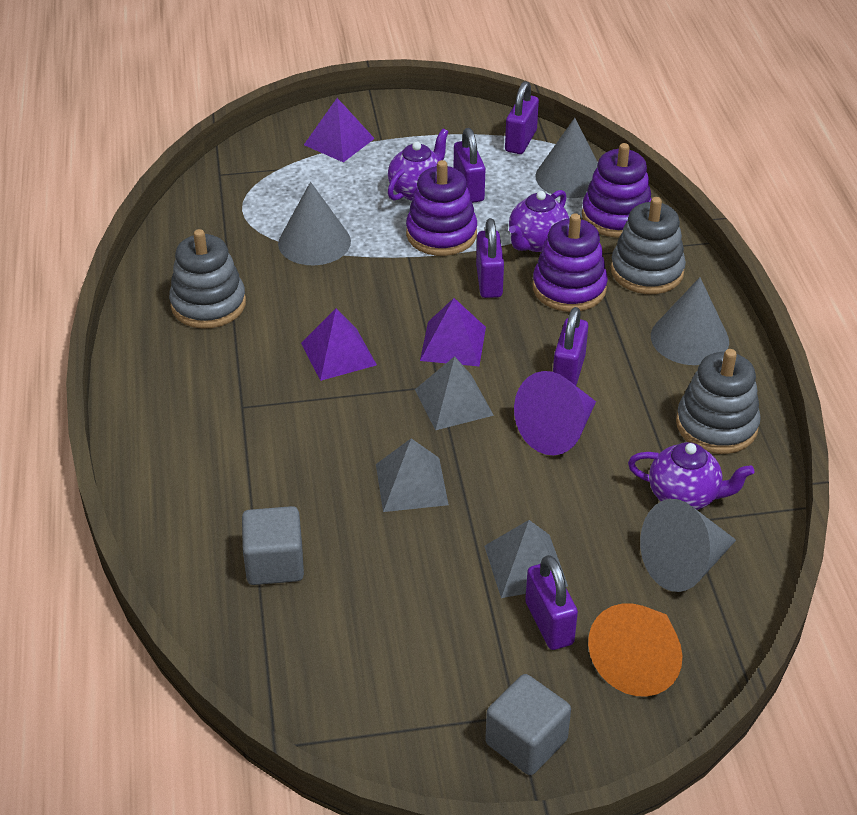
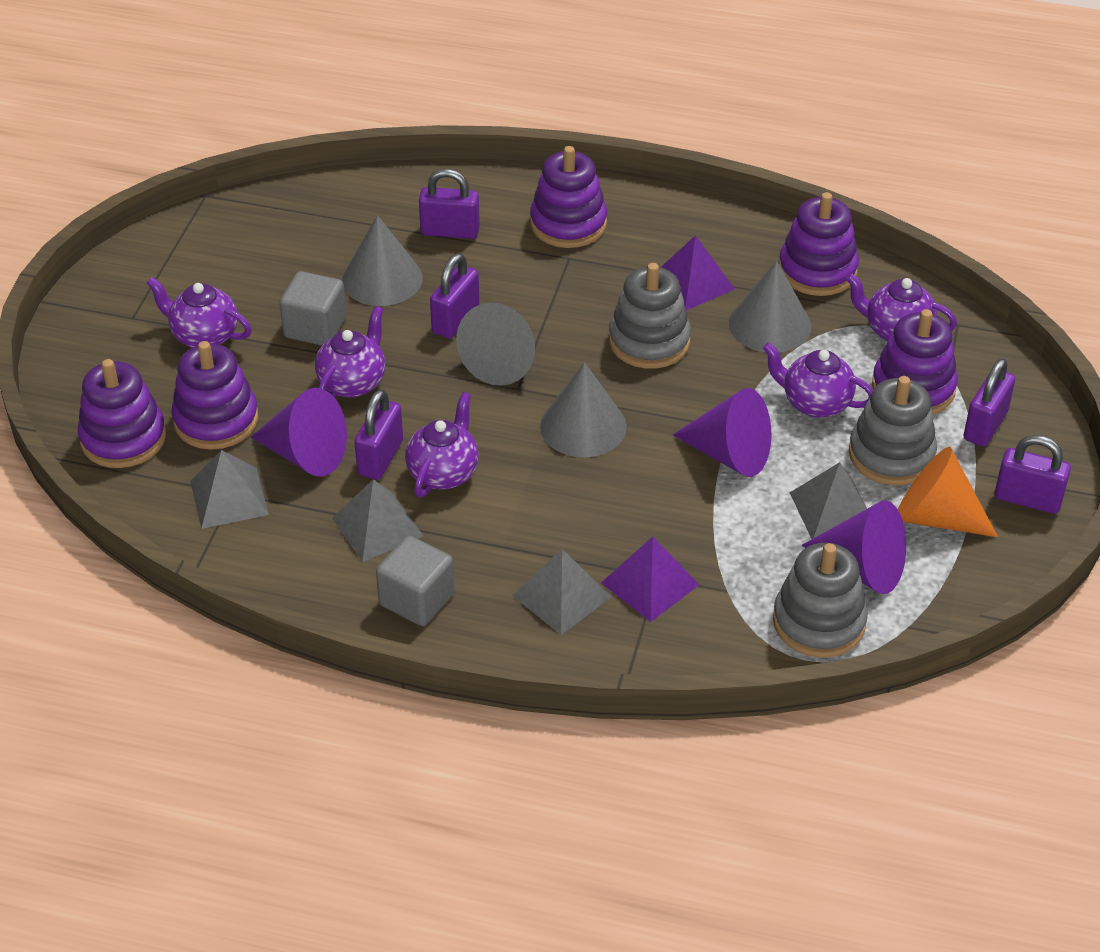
grey pyramid: 3 -> 4
purple cone: 1 -> 3
purple pyramid: 3 -> 2
purple stacking toy: 3 -> 5
purple teapot: 3 -> 5

